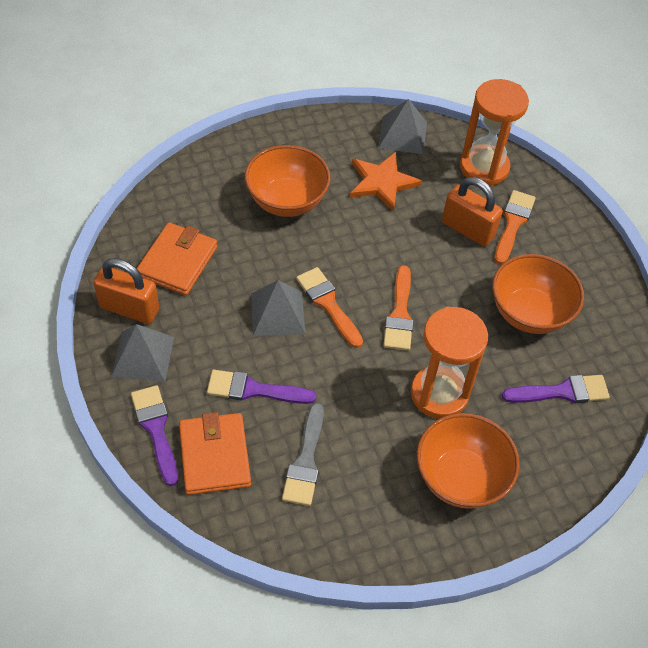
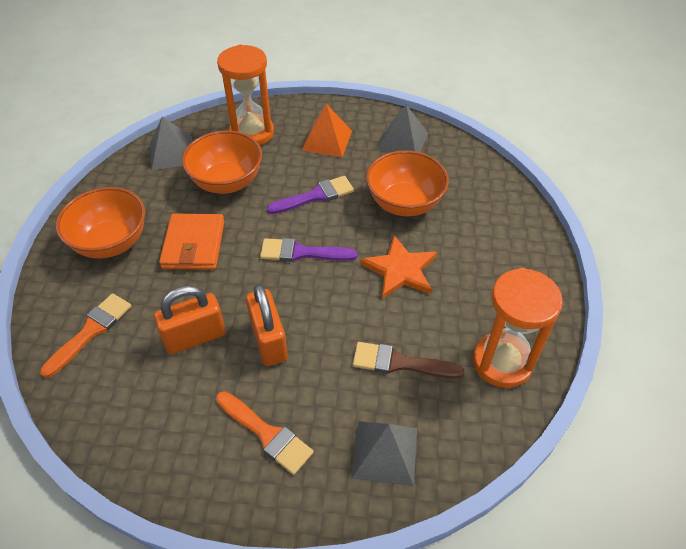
brown brush: 0 -> 1
grey brush: 1 -> 0
orange brush: 3 -> 2
orange pyramid: 0 -> 1
orange wallet: 2 -> 1
purple brush: 3 -> 2

